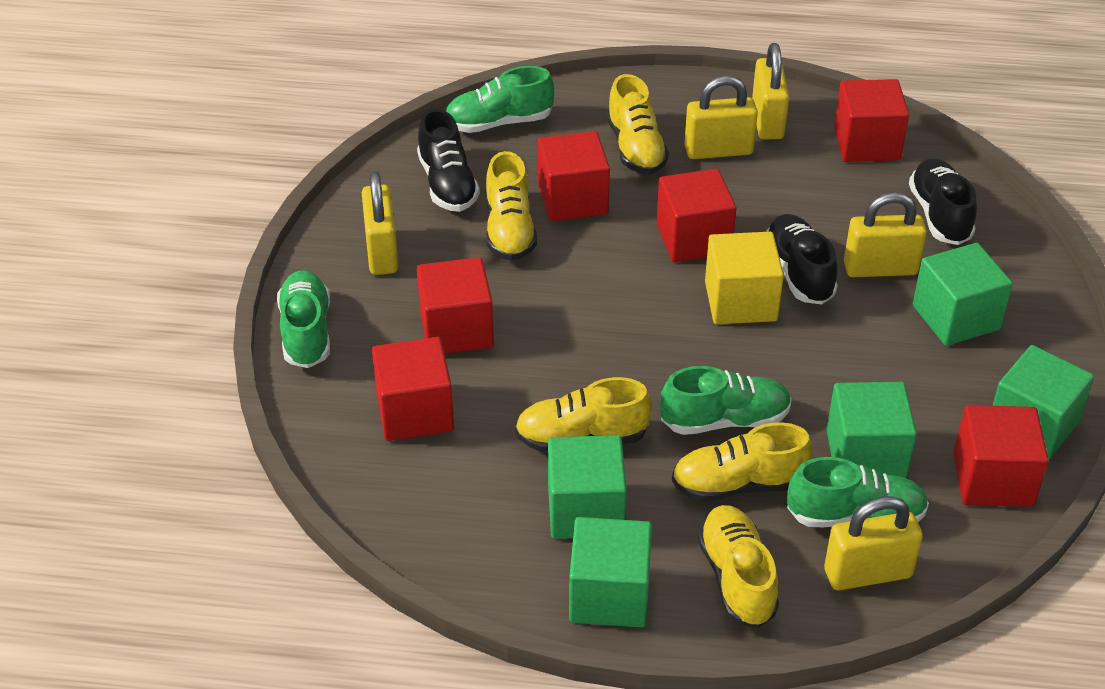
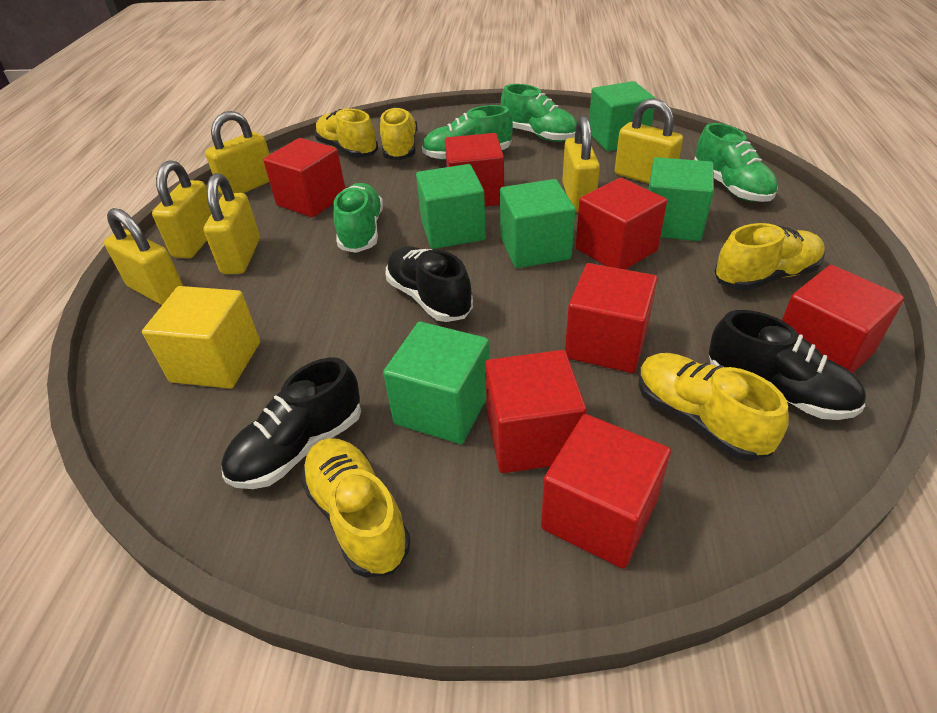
red cube: 6 -> 7
yellow padlock: 5 -> 6

